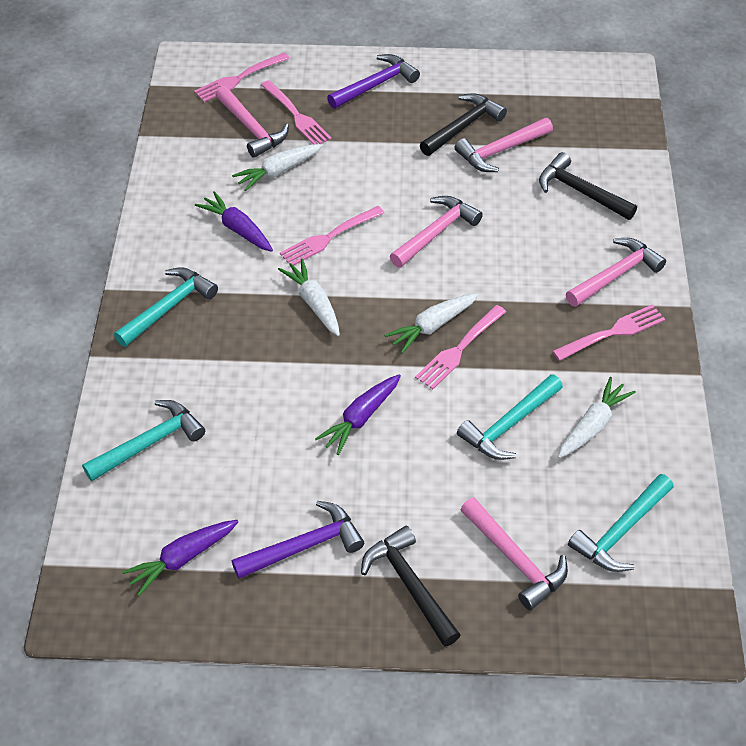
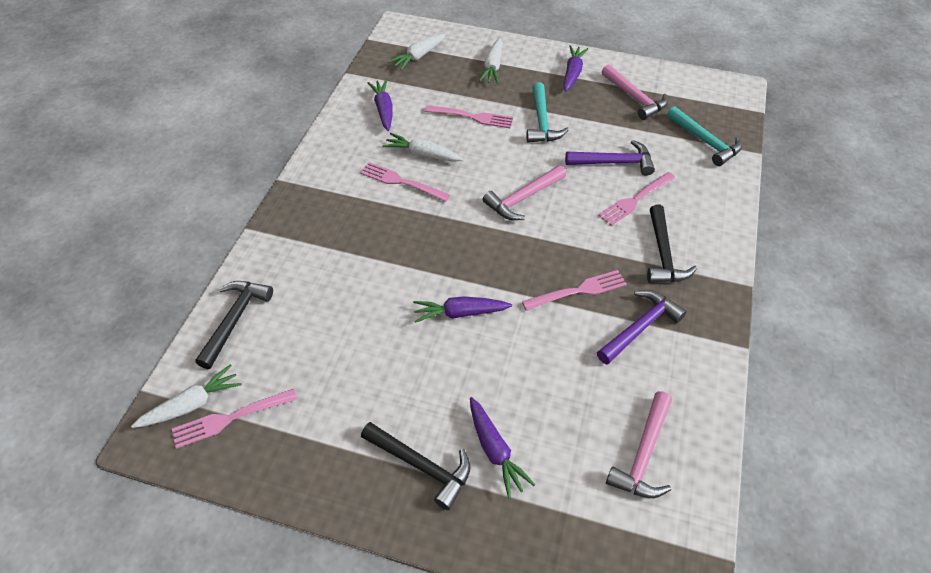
pink hammer: 5 -> 3
purple carrot: 3 -> 4
turquoise hammer: 4 -> 2

